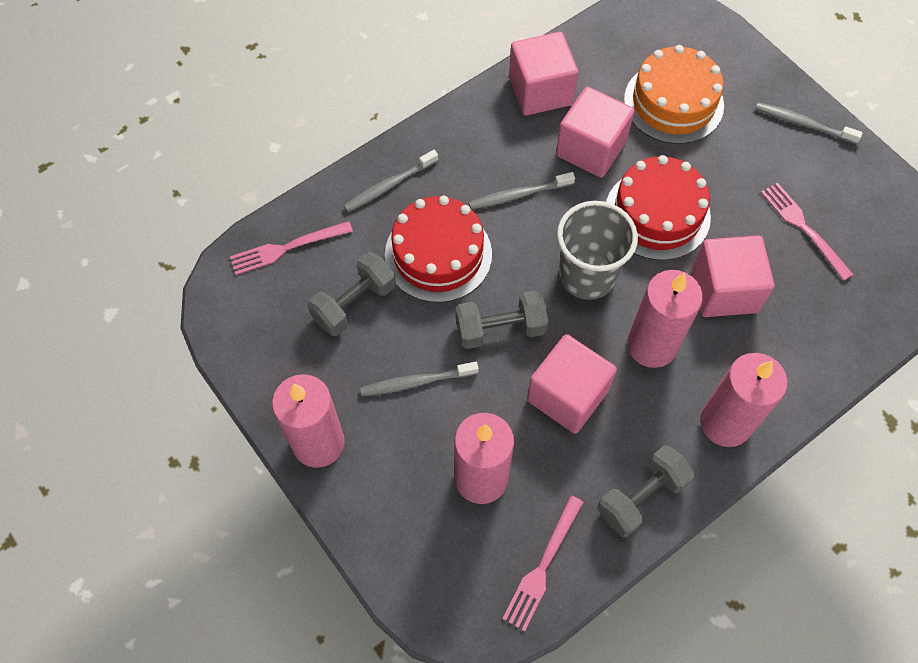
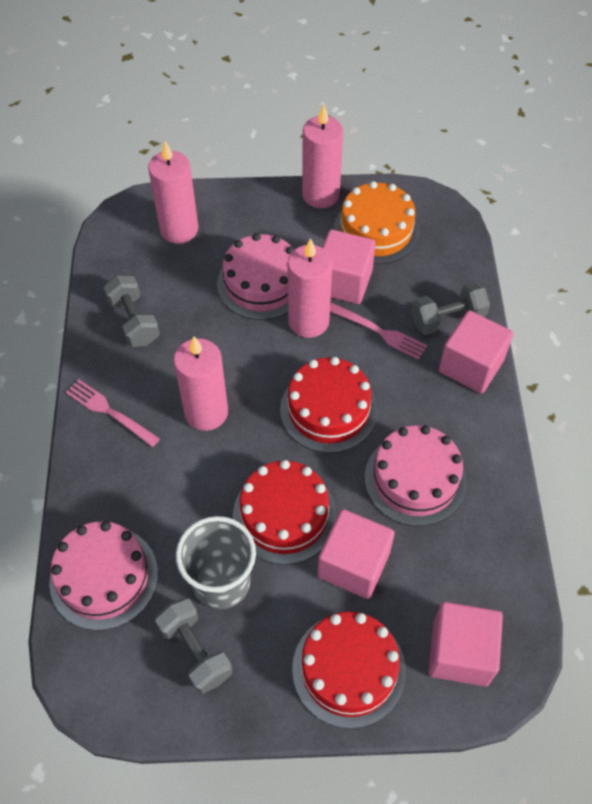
grey toothbrush: 4 -> 0
pink cake: 0 -> 3
pink fork: 3 -> 2
red cake: 2 -> 3

